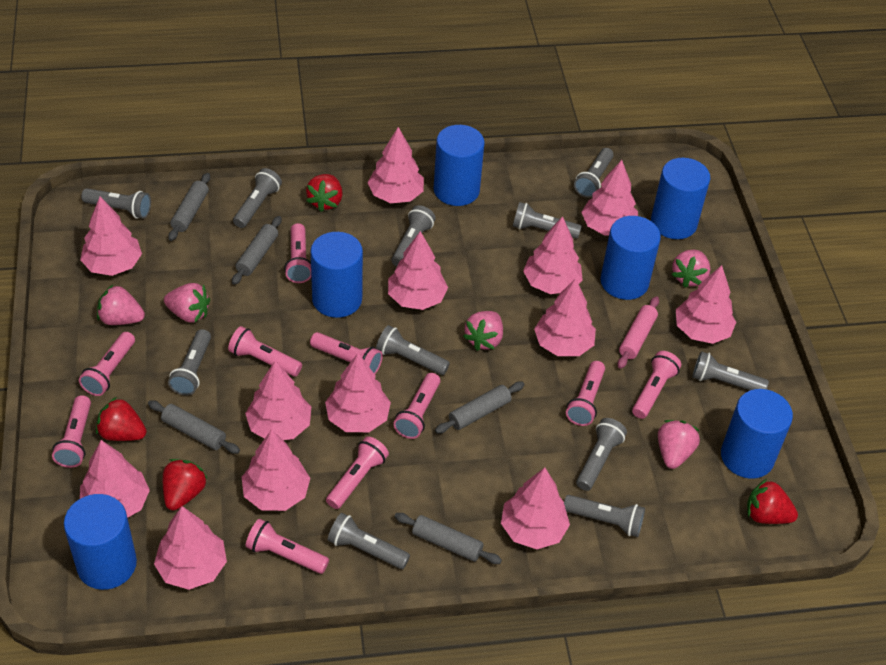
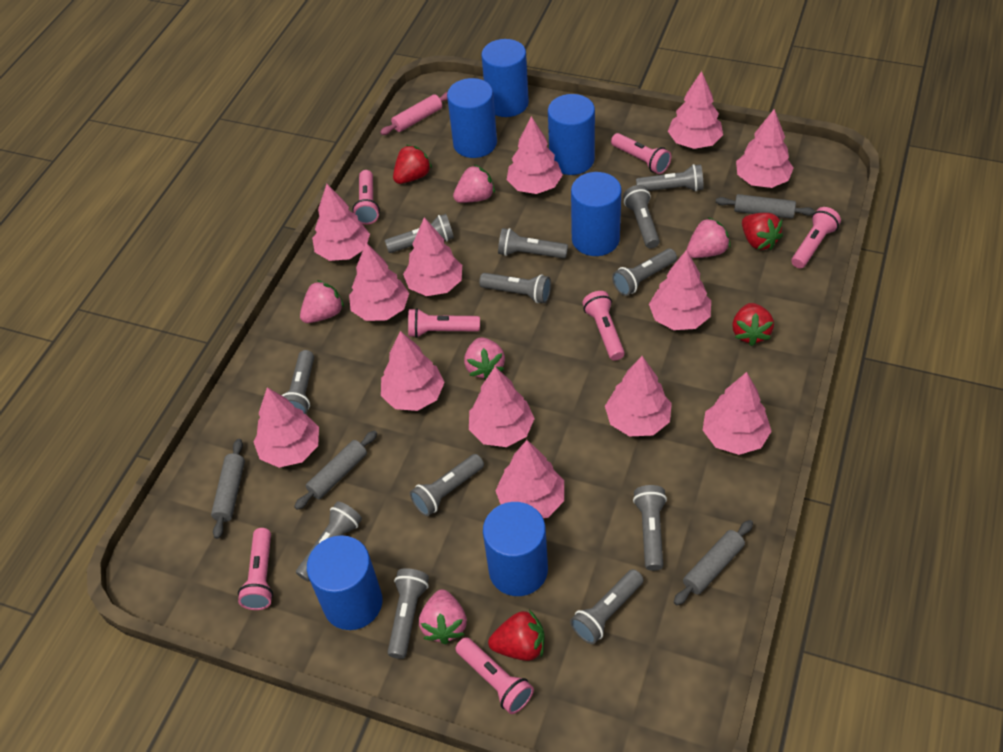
grey flashlight: 11 -> 12
grey rolling pin: 5 -> 4
pink flashlight: 10 -> 7

